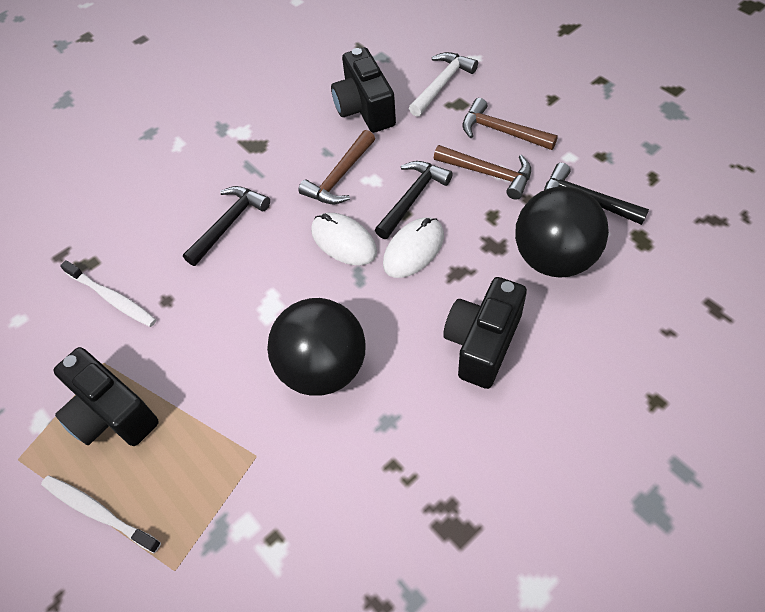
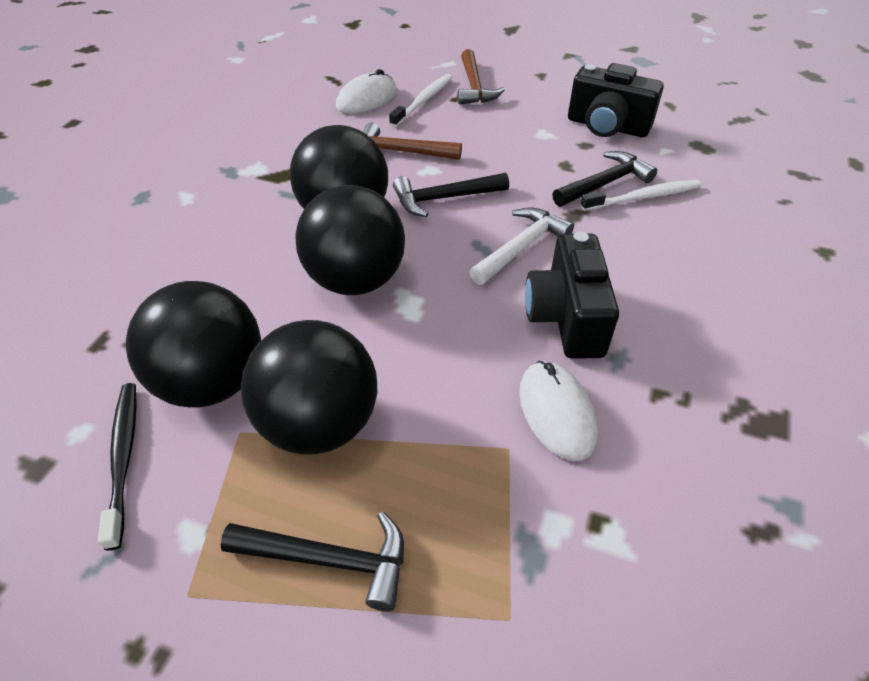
black ball: 2 -> 4
black camera: 3 -> 2
black toothbrush: 0 -> 1
brown hammer: 3 -> 2

